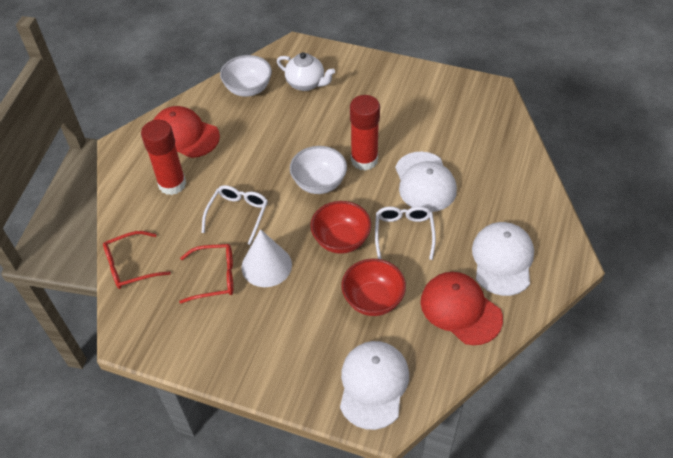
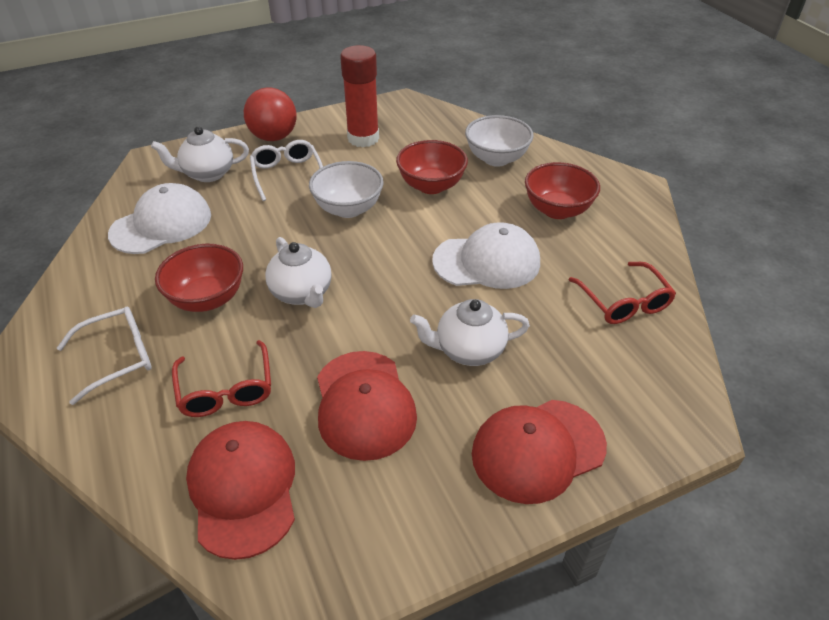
red ball: 0 -> 1
red bowl: 2 -> 3
red cap: 2 -> 3
red glue stick: 2 -> 1
white cap: 3 -> 2
white cone: 1 -> 0
white teapot: 1 -> 3

